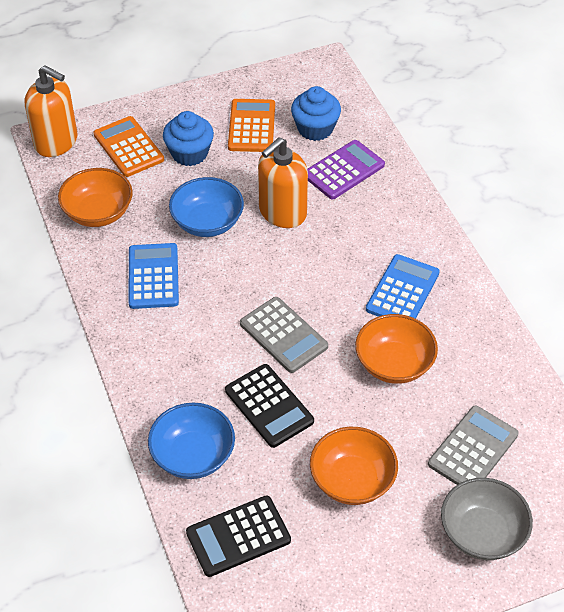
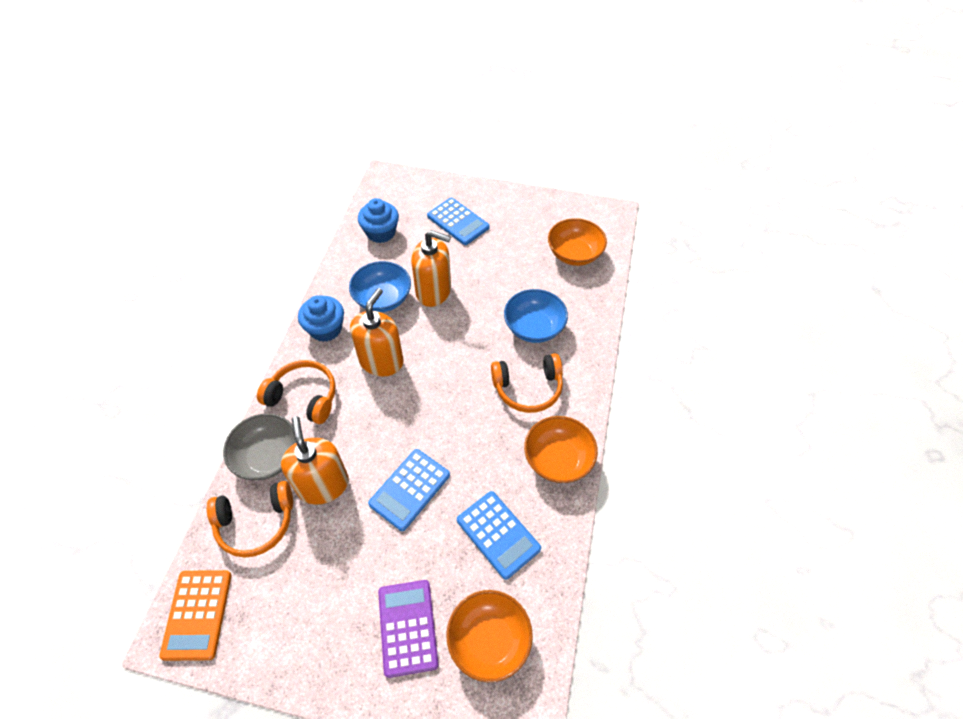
black calculator: 2 -> 0
blue calculator: 2 -> 3
grey calculator: 2 -> 0
orange calculator: 2 -> 1
orange headphones: 0 -> 3
orange soap dispenser: 2 -> 3

